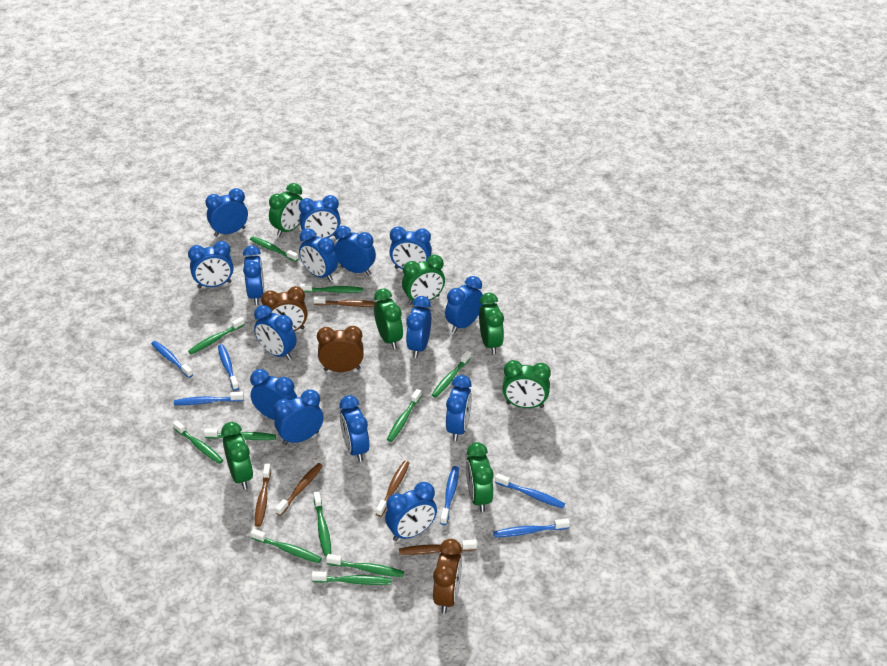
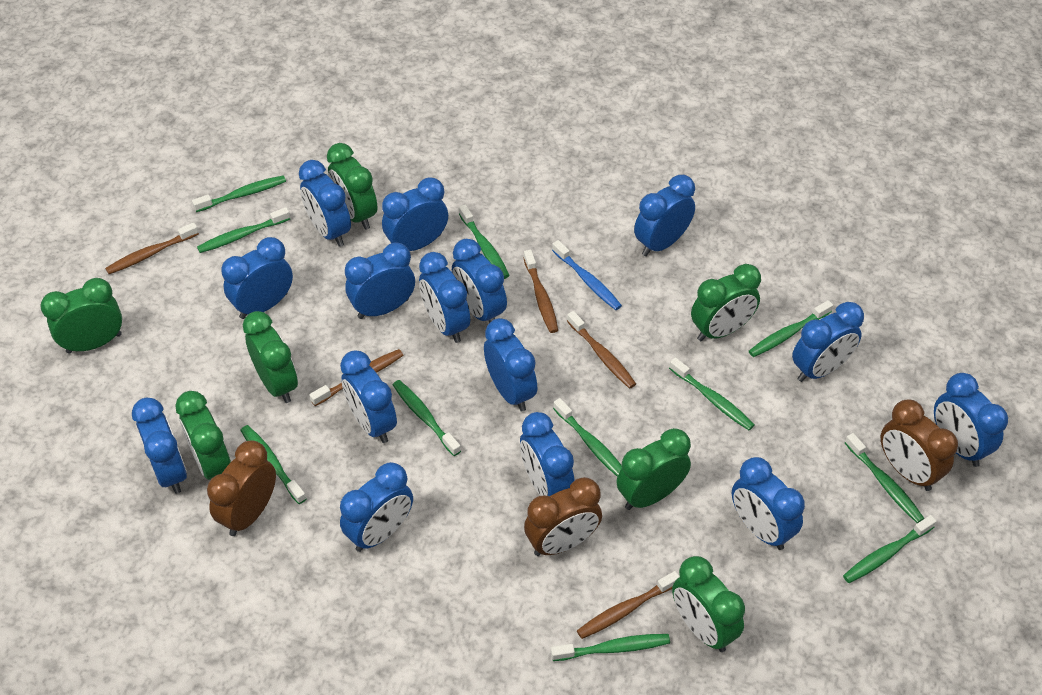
blue toothbrush: 6 -> 1

